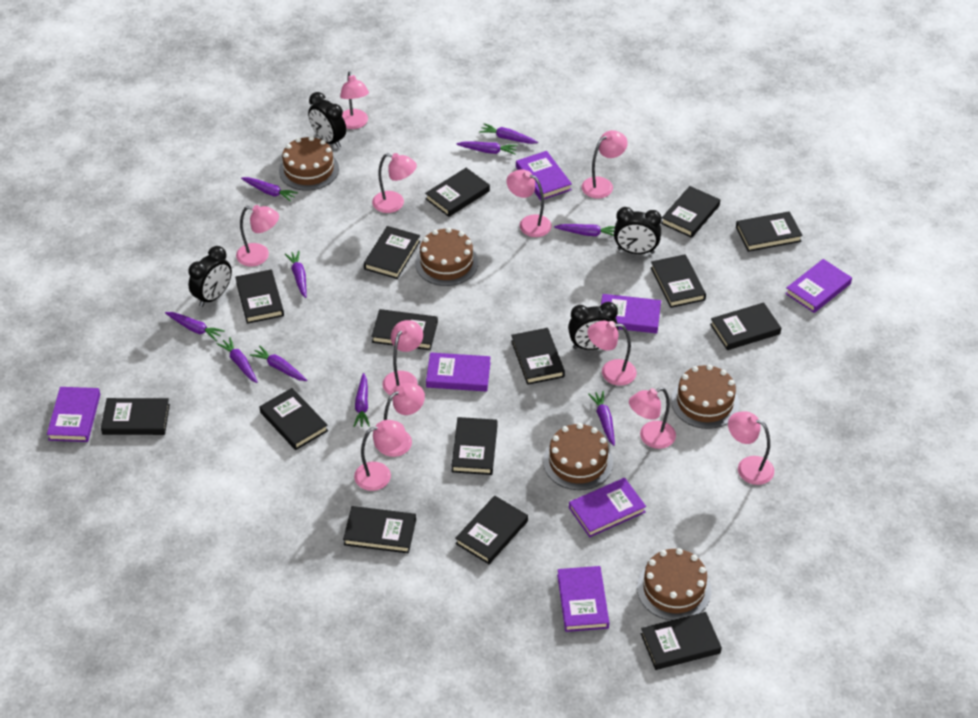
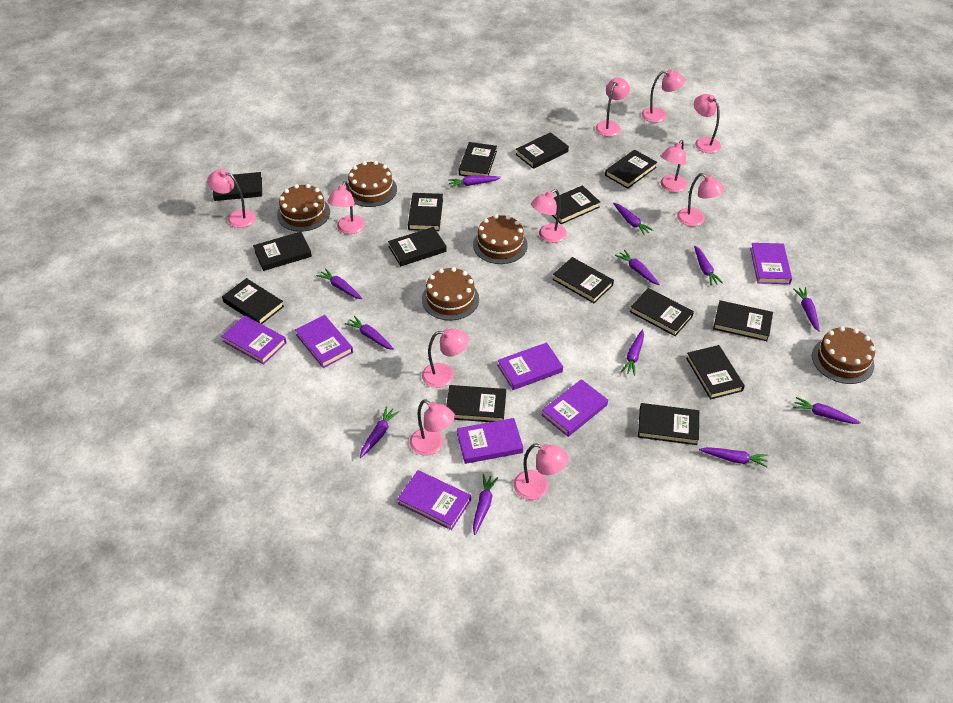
black clock: 4 -> 0
purple carrot: 10 -> 12

